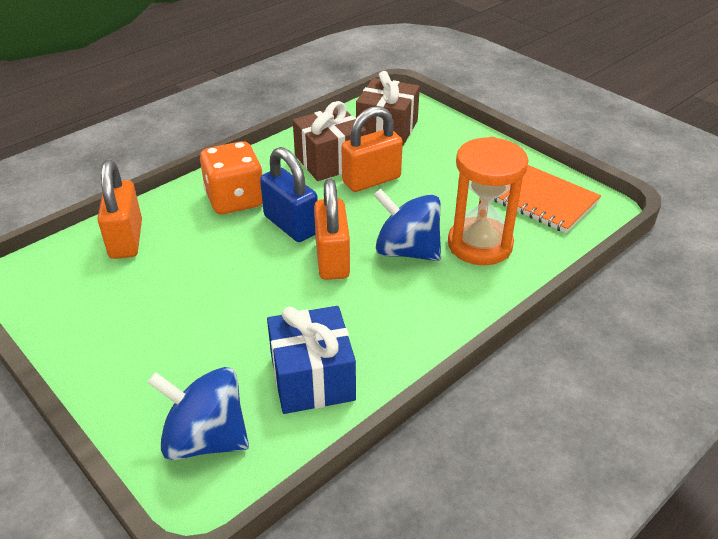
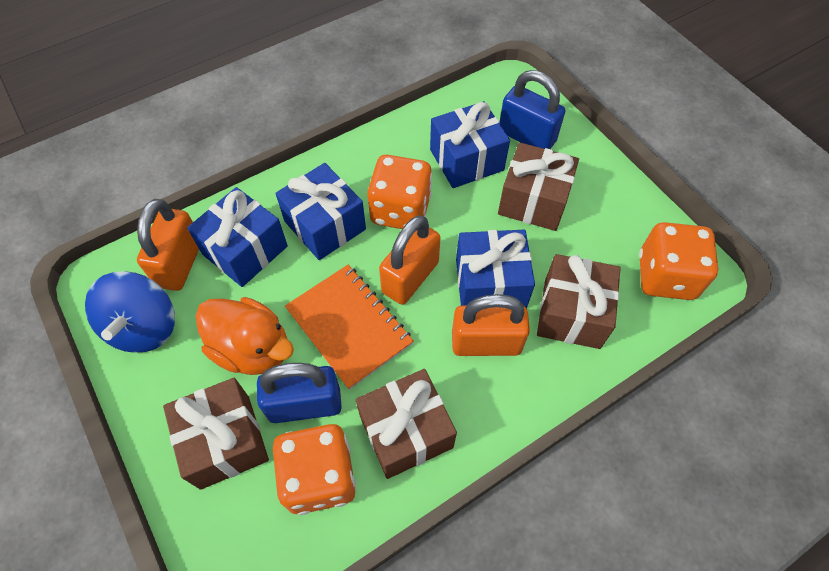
blue gift: 1 -> 4
blue padlock: 1 -> 2
blue spinning top: 2 -> 1
brown gift: 2 -> 4
orange dice: 1 -> 3
orange duck: 0 -> 1
orange hourglass: 1 -> 0

